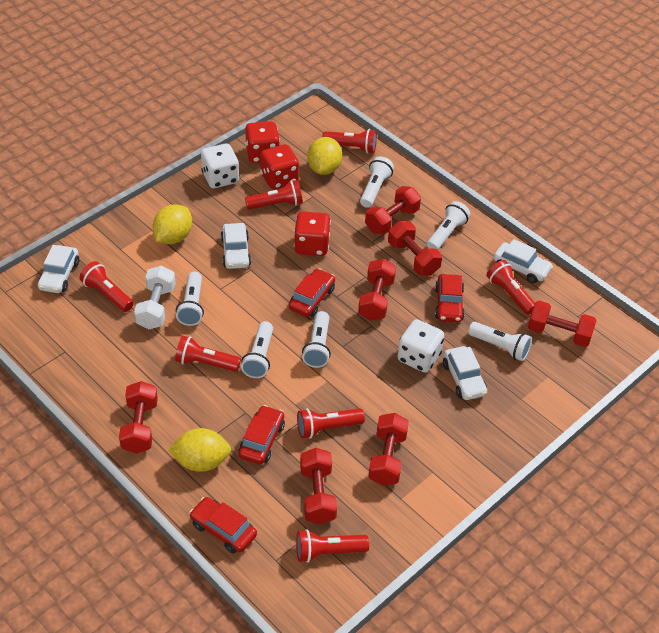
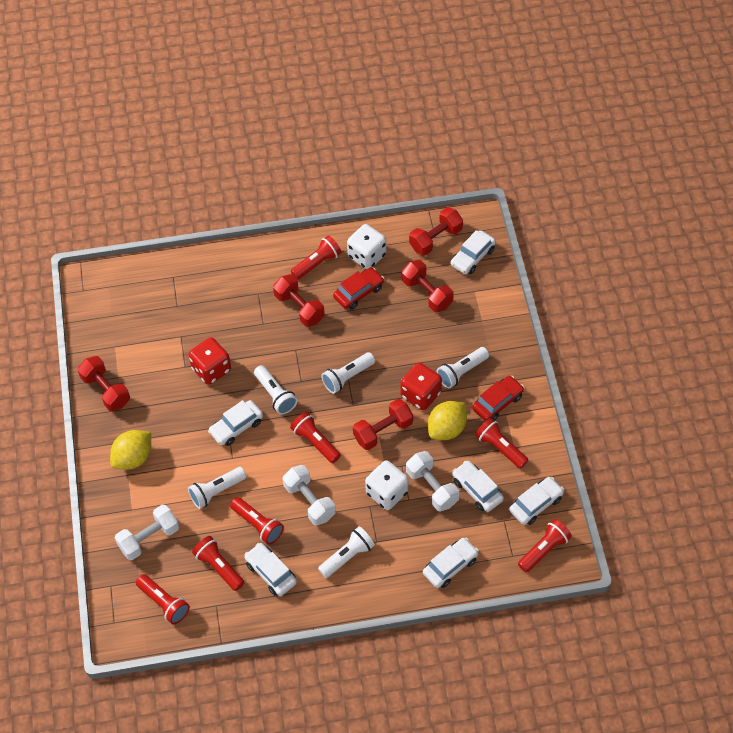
red car: 4 -> 2
red dice: 3 -> 2
red dumbbell: 7 -> 5
white car: 4 -> 6
white dumbbell: 1 -> 3
white flashlight: 6 -> 5
yellow lemon: 3 -> 2

